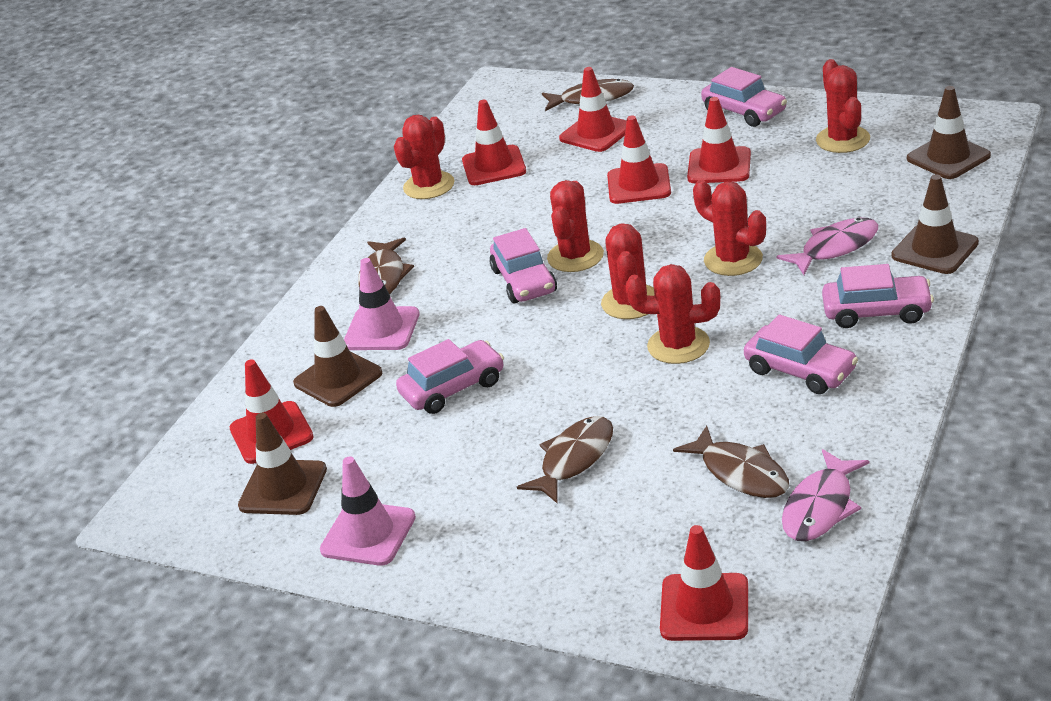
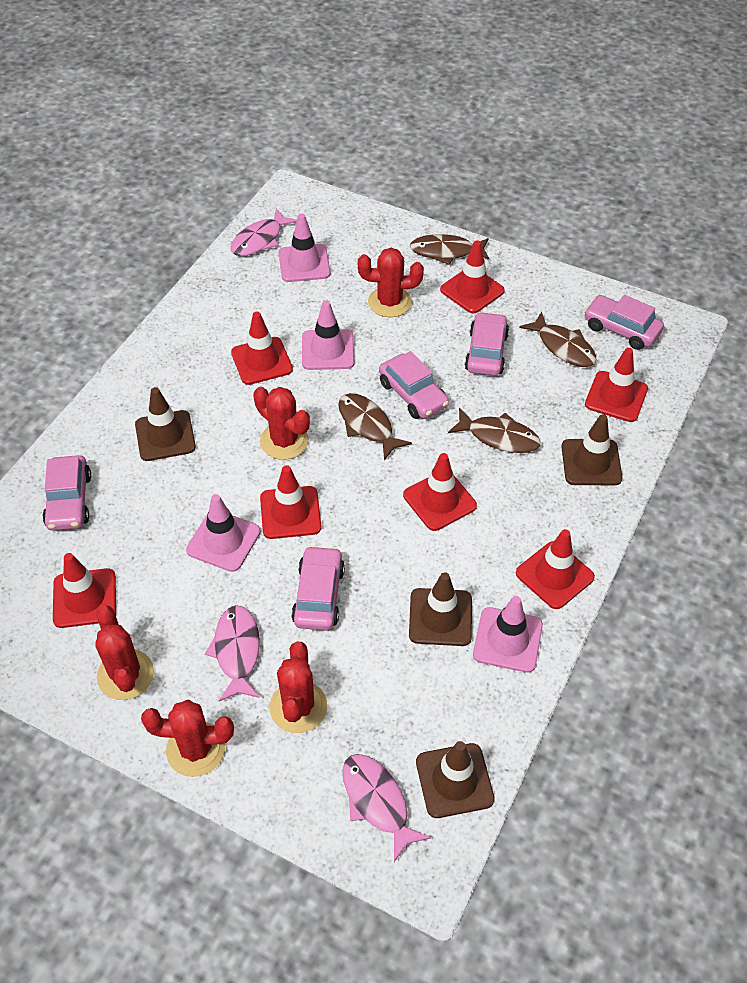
pink fish: 2 -> 3
pink traffic cone: 2 -> 4
red cactus: 6 -> 5
red traffic cone: 6 -> 7

